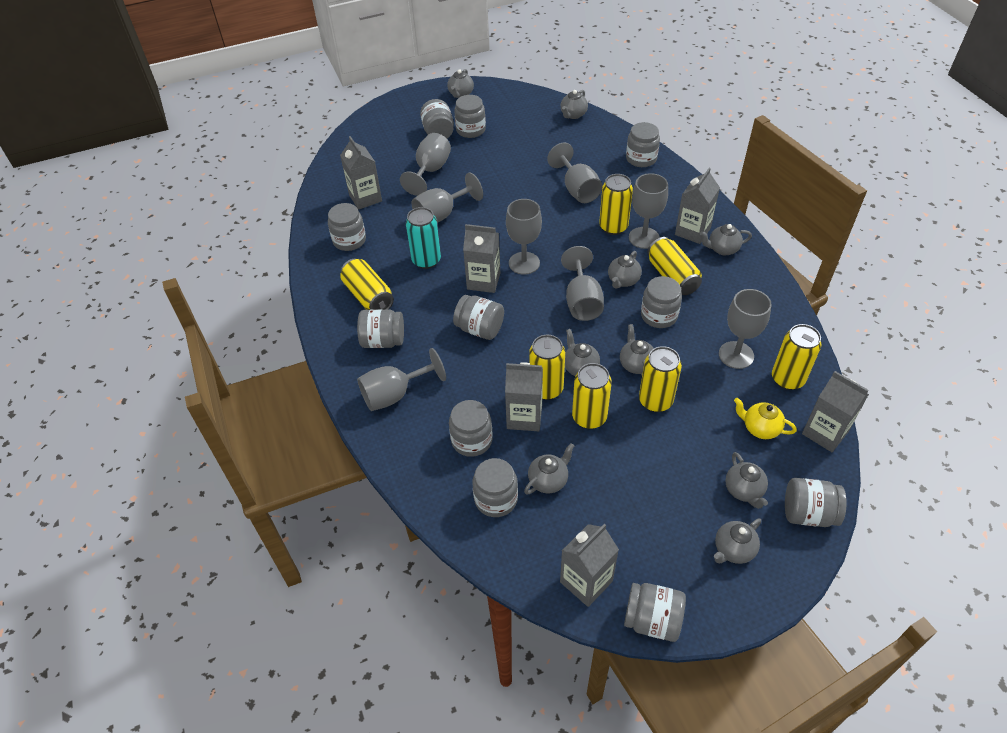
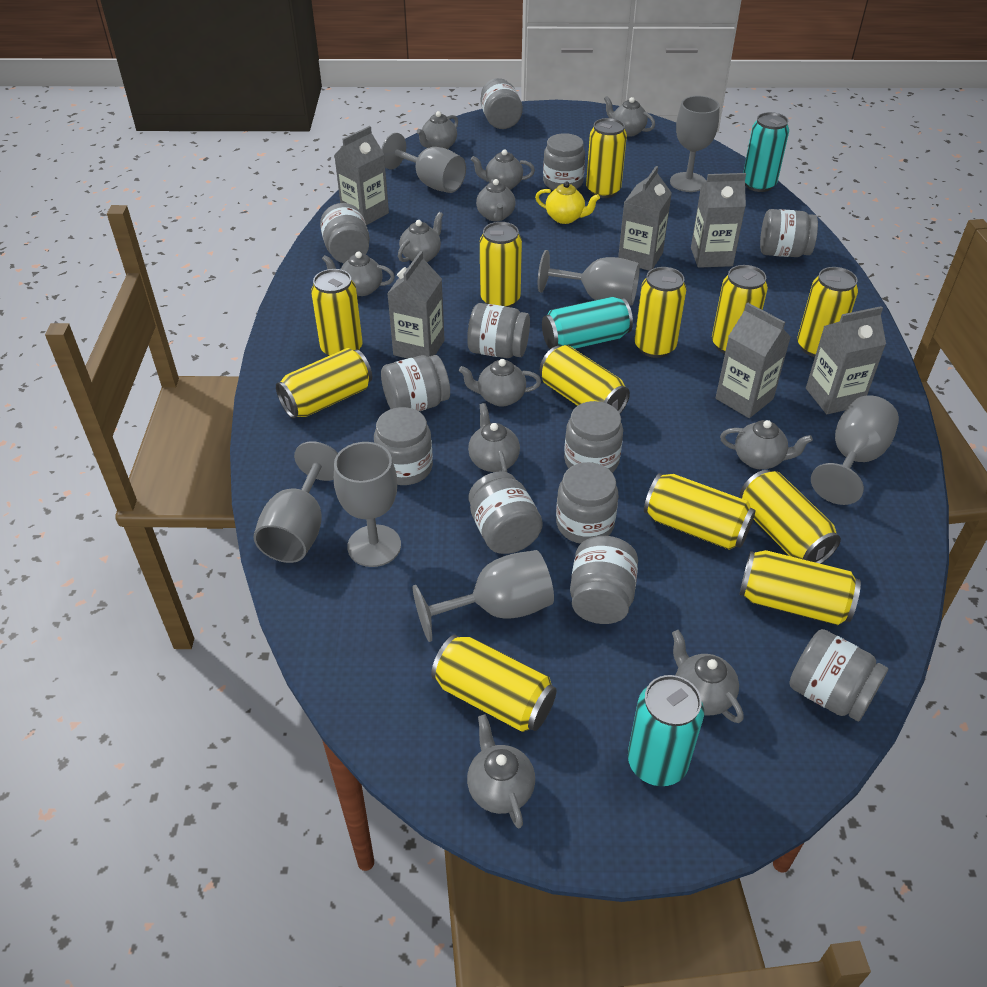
grey goblet: 8 -> 7
grey jar: 11 -> 12
grey teapot: 9 -> 11
turquoise can: 1 -> 3
yellow can: 7 -> 12

